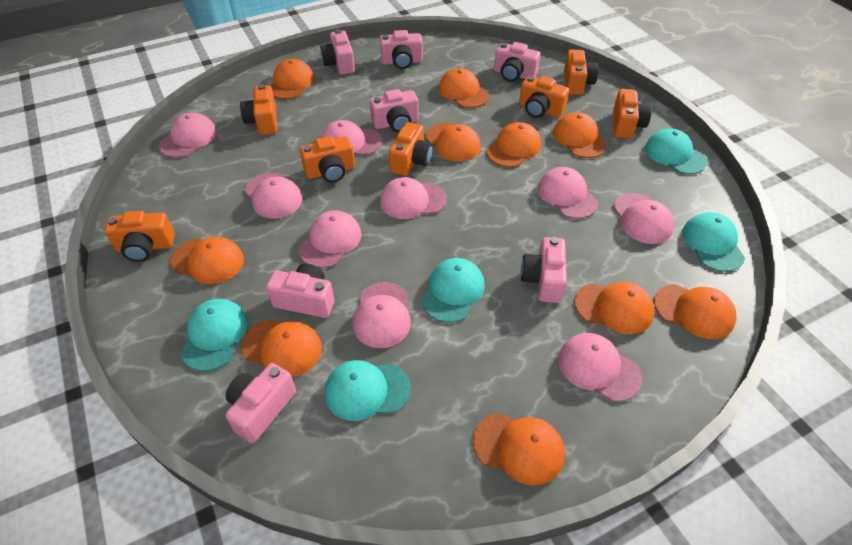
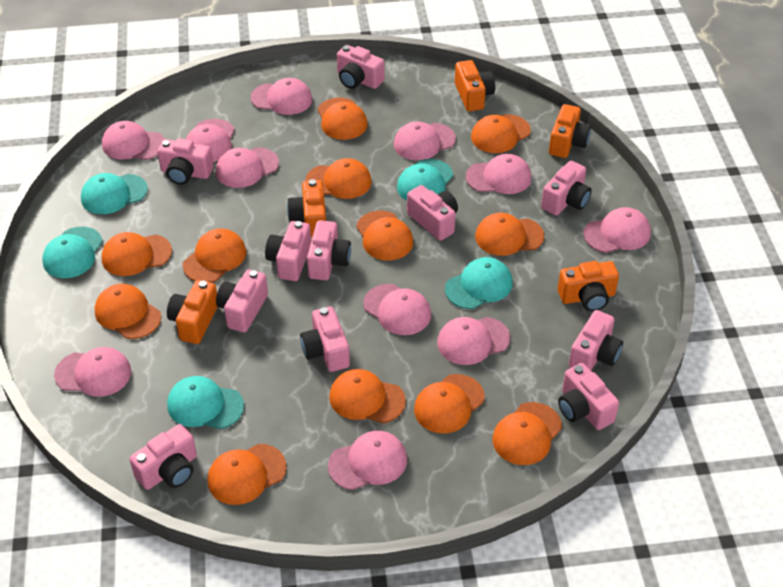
orange camera: 7 -> 5
orange cap: 10 -> 12
pink camera: 7 -> 11
pink cap: 9 -> 11

